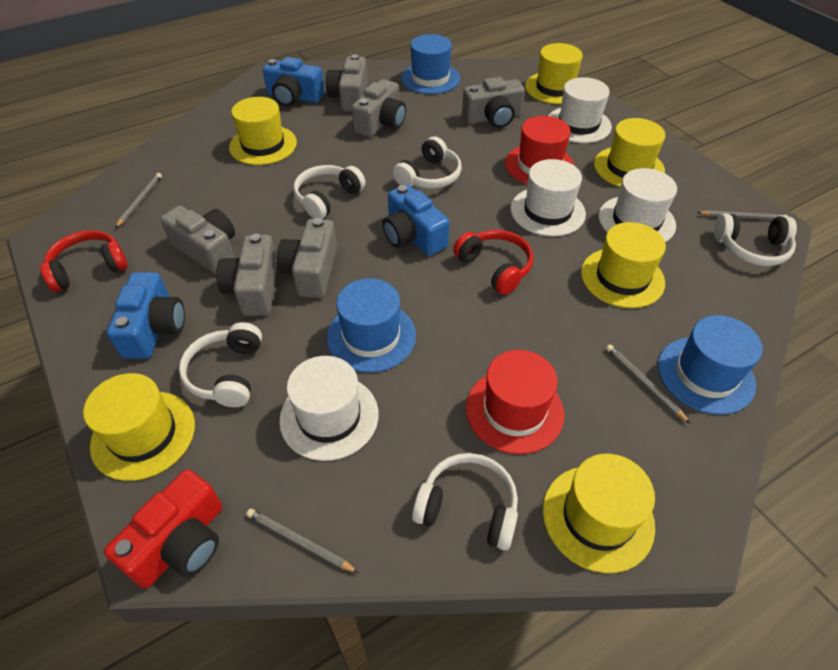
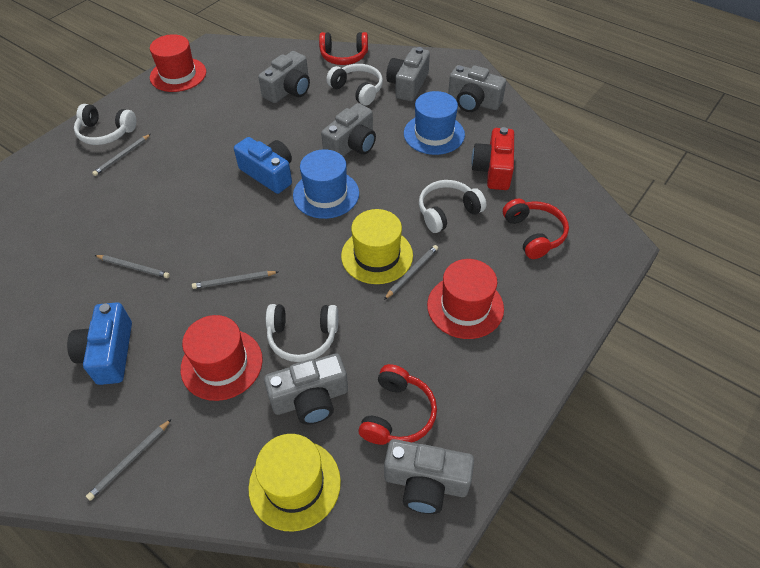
blue camera: 3 -> 2
blue hat: 3 -> 2
grey pencil: 4 -> 5
red hat: 2 -> 3
red headphones: 2 -> 3
white hat: 4 -> 0
white headphones: 5 -> 4
yellow hat: 6 -> 2

